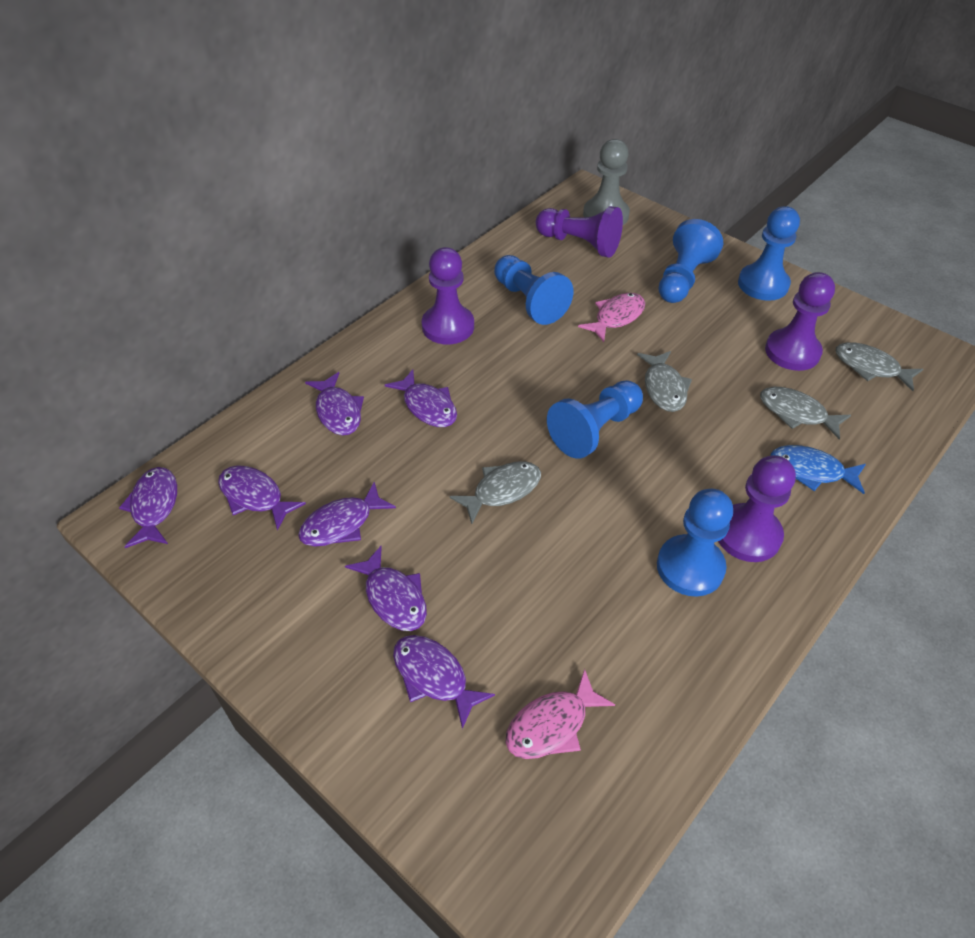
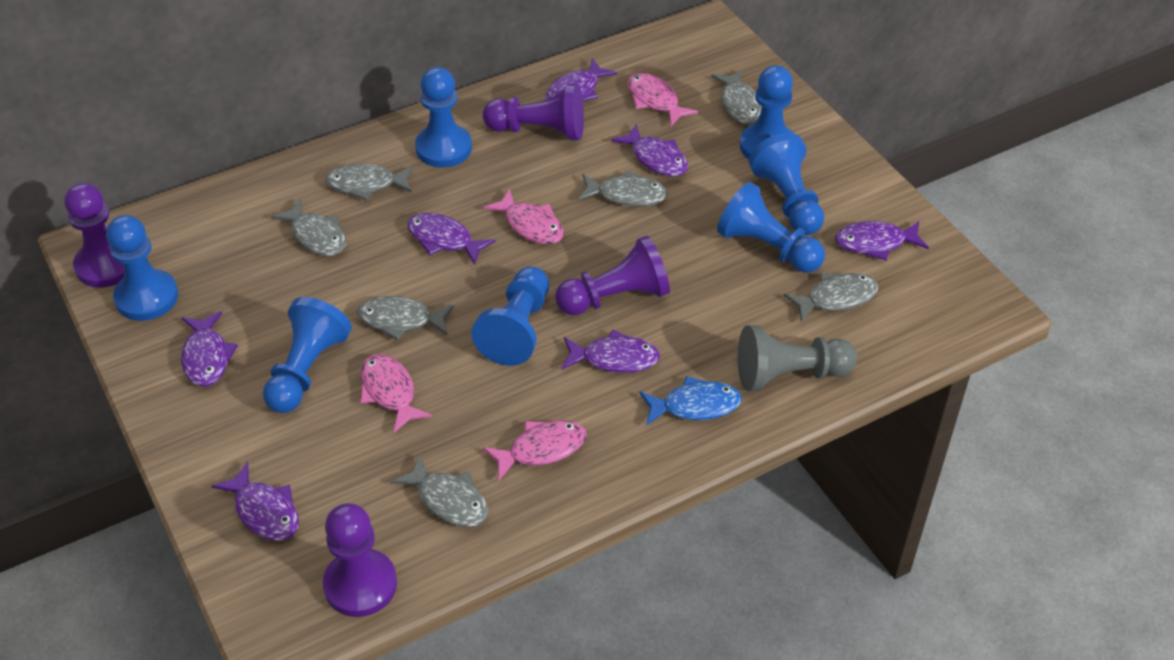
blue pawn: 5 -> 7
grey fish: 4 -> 7
pink fish: 2 -> 4

